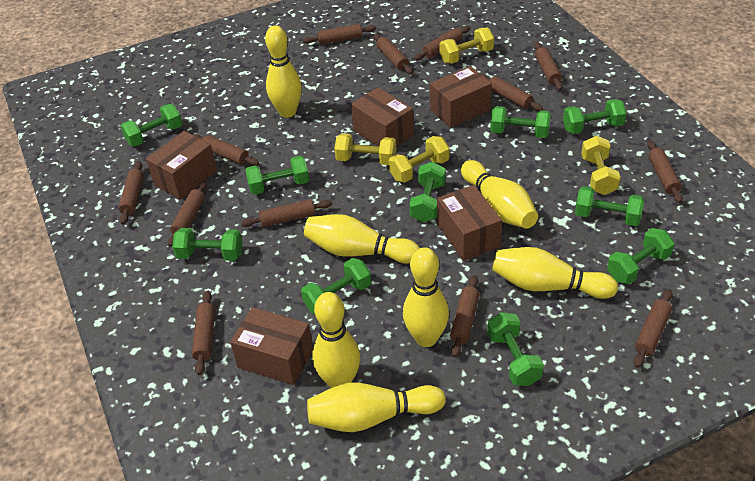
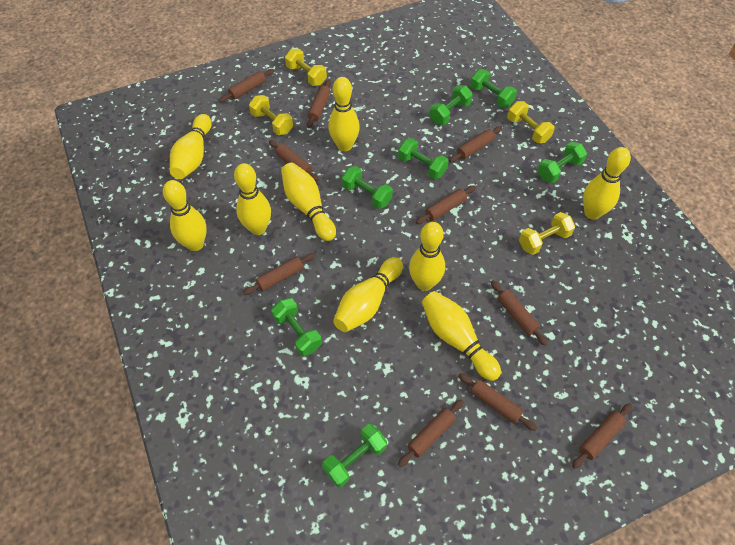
brown box: 5 -> 0
brown rolling pin: 13 -> 10
green dumbbell: 10 -> 7
yellow bowling pin: 7 -> 9

